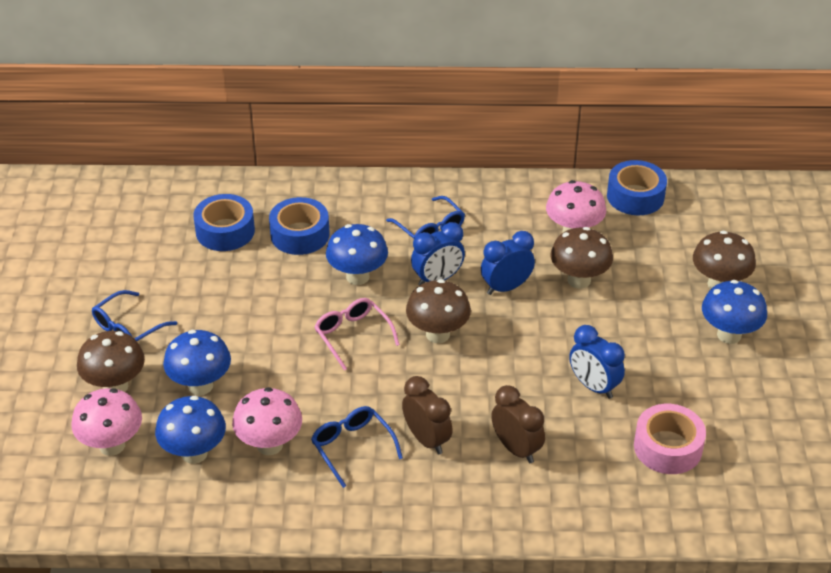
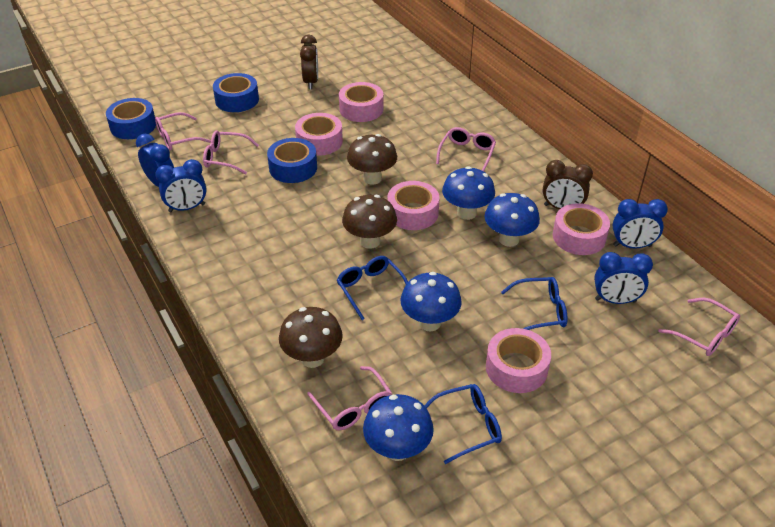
blue clock: 3 -> 4
brown mushroom: 4 -> 3
pink glasses: 1 -> 5
pink mushroom: 3 -> 0
pink tape: 1 -> 5

